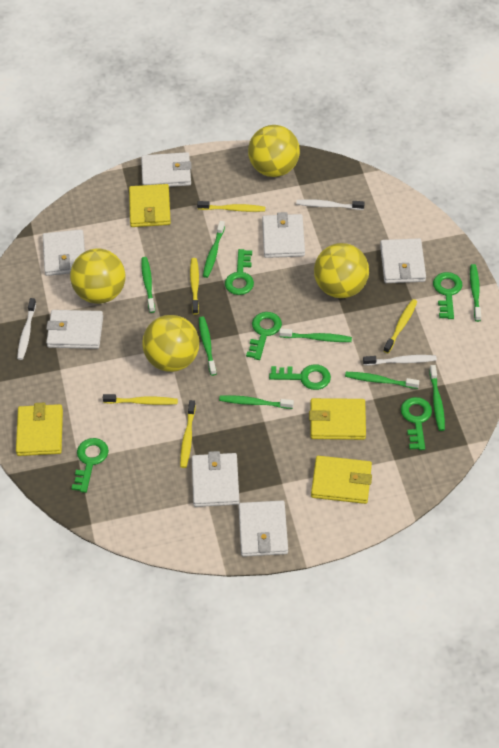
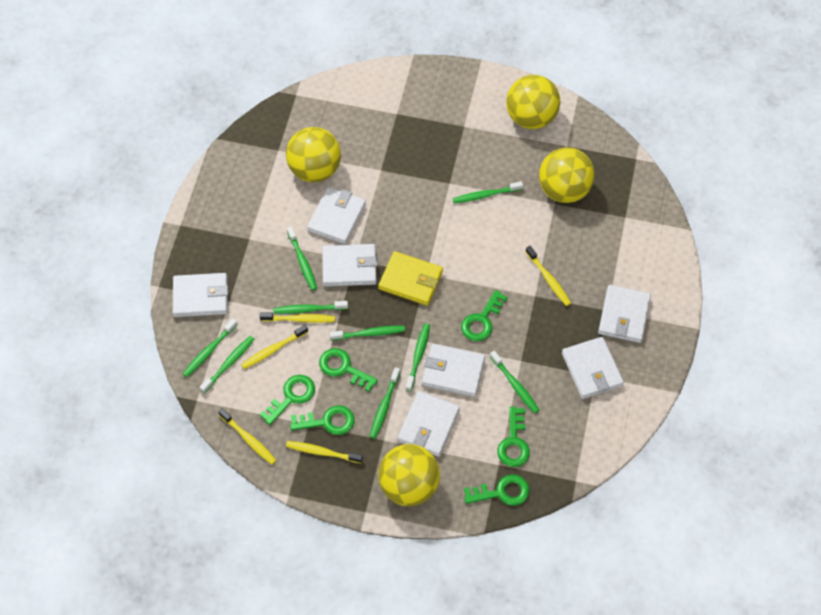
green toothbrush: 8 -> 9
white toothbrush: 3 -> 0
yellow wallet: 4 -> 1

